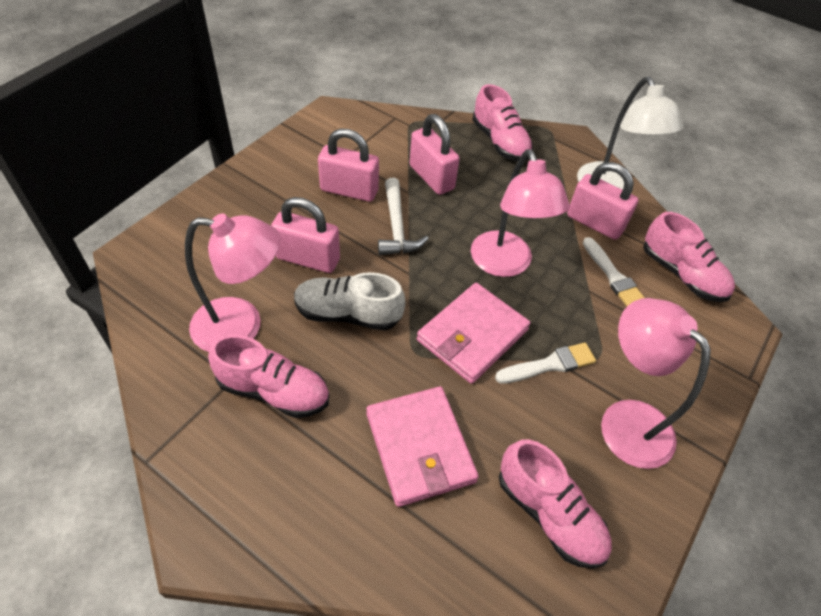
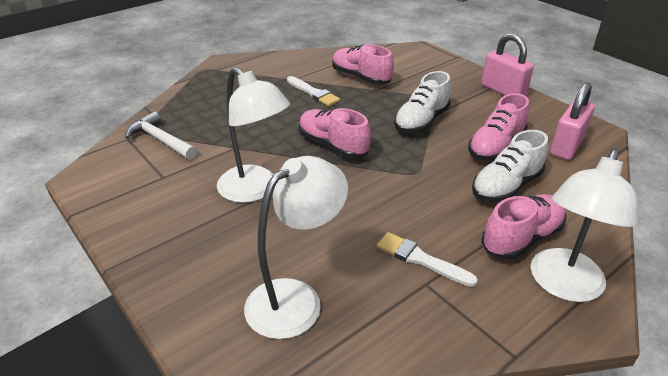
pink lamp: 3 -> 0
pink padlock: 4 -> 2
pink wallet: 2 -> 0
white lamp: 1 -> 3
white shoe: 1 -> 2

